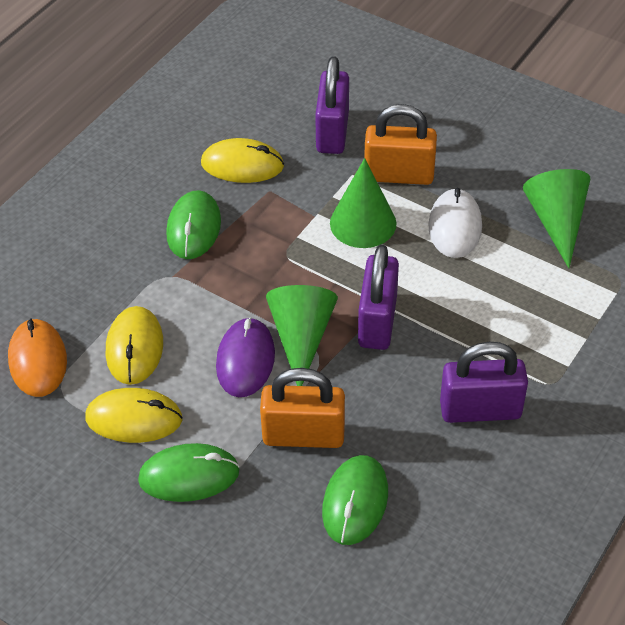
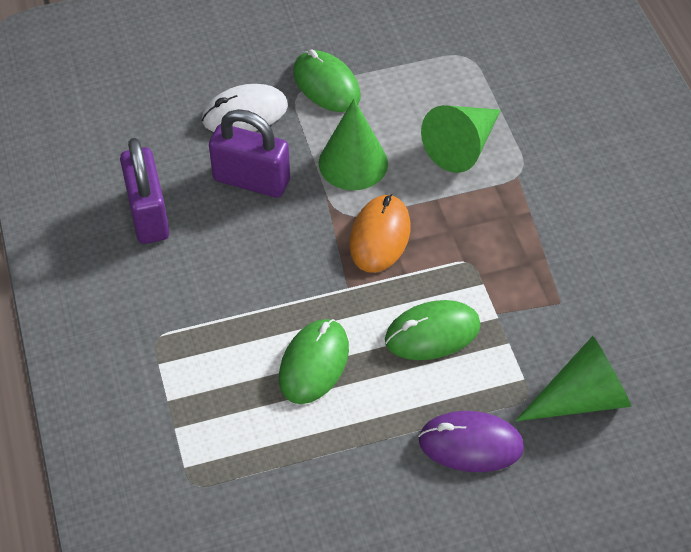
orange padlock: 2 -> 0
purple padlock: 3 -> 2
yellow mouse: 3 -> 0

